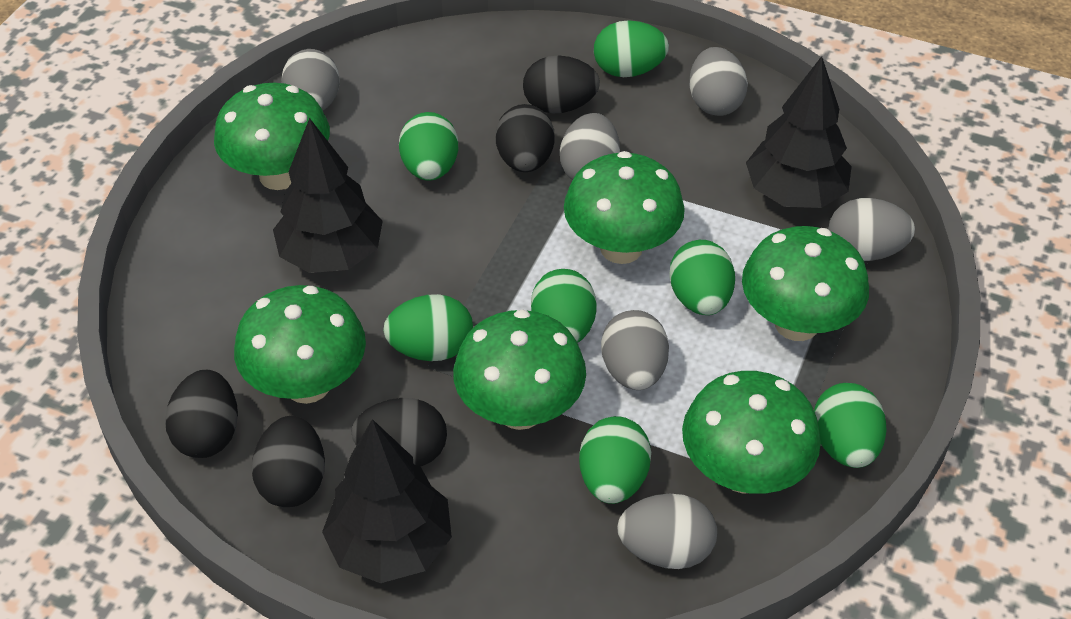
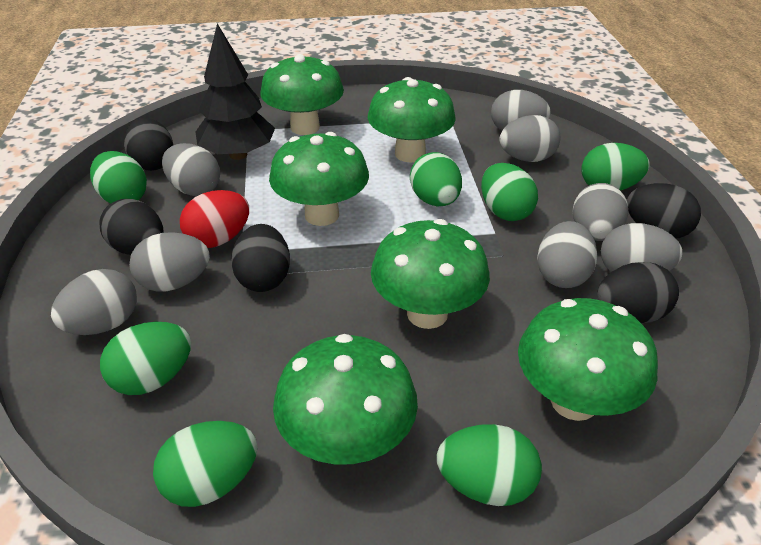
black tree: 3 -> 1
grey egg: 6 -> 8
red egg: 0 -> 1

